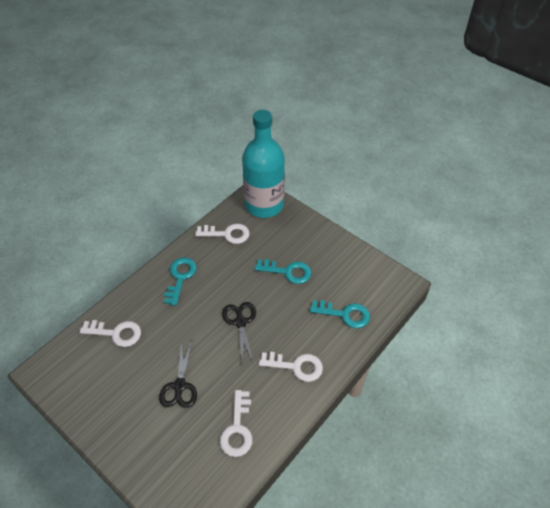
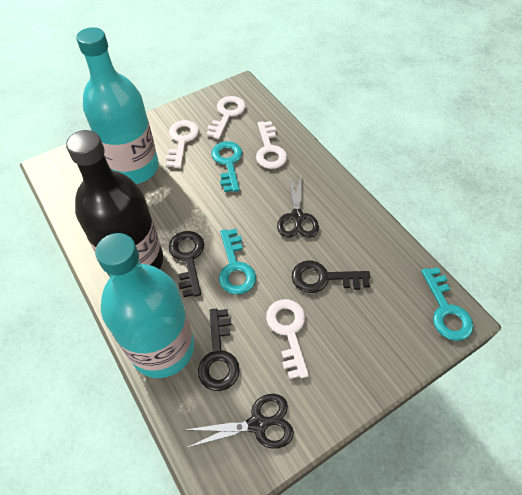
black bottle: 0 -> 1
black key: 0 -> 3
turquoise bottle: 1 -> 2

